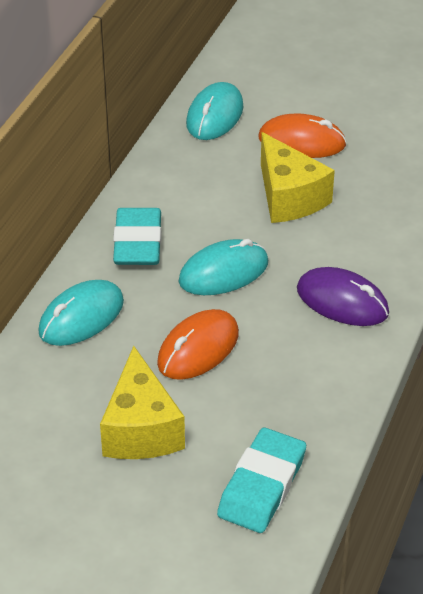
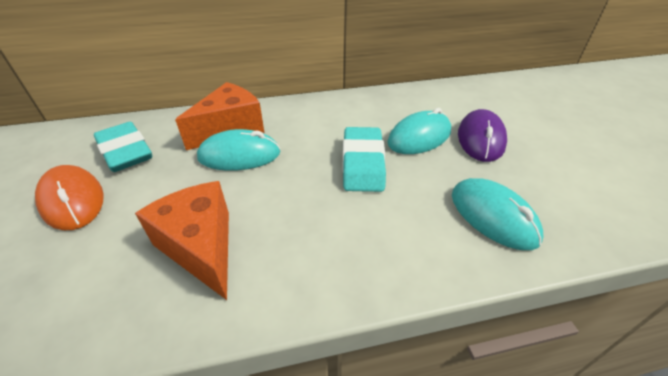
orange cheese: 0 -> 2
orange mouse: 2 -> 1
yellow cheese: 2 -> 0

